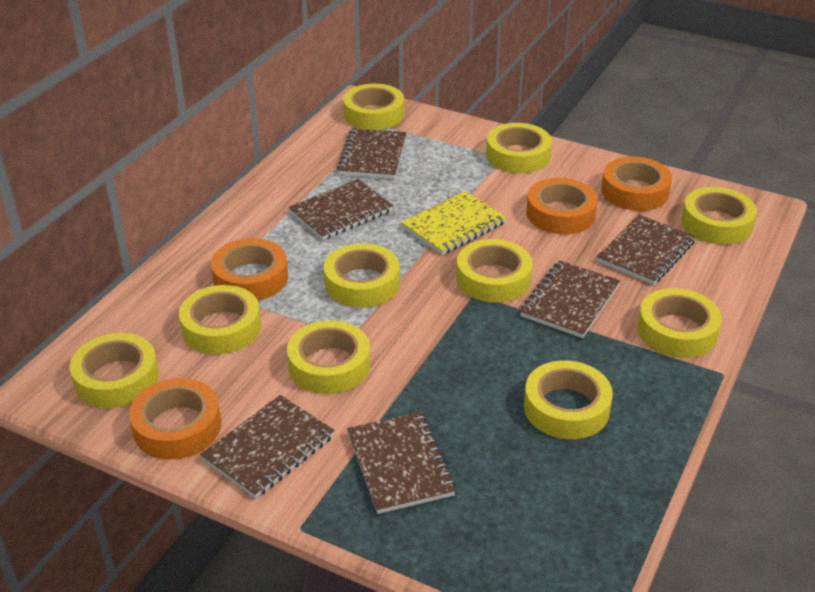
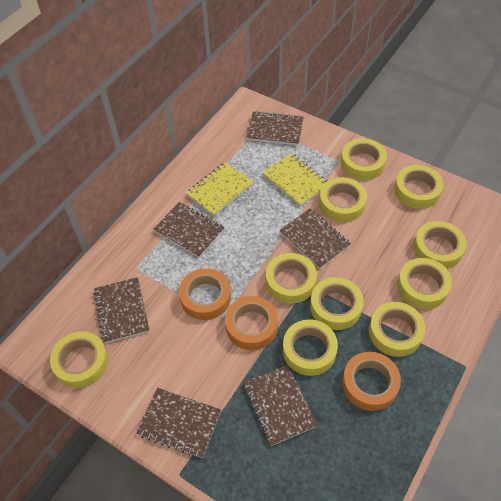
orange tape: 4 -> 3
yellow notebook: 1 -> 2

